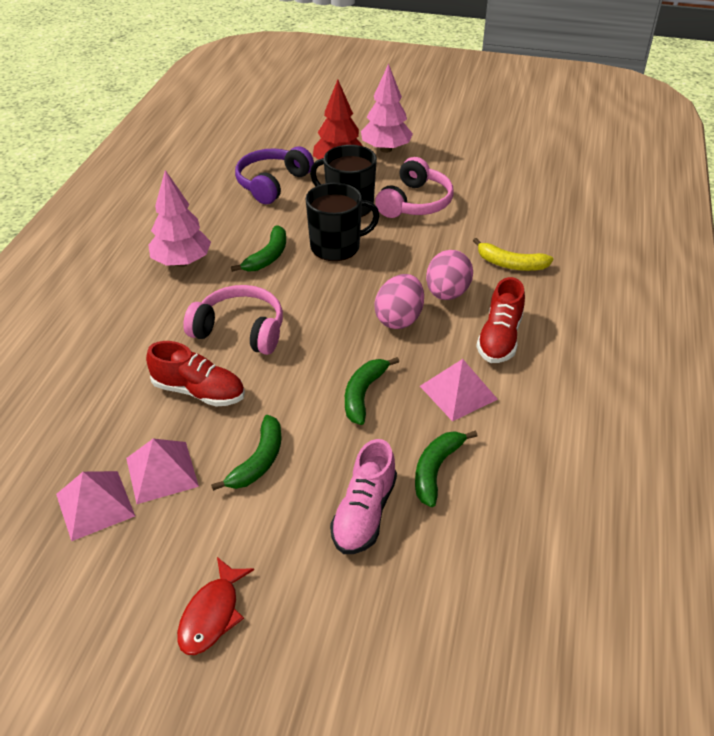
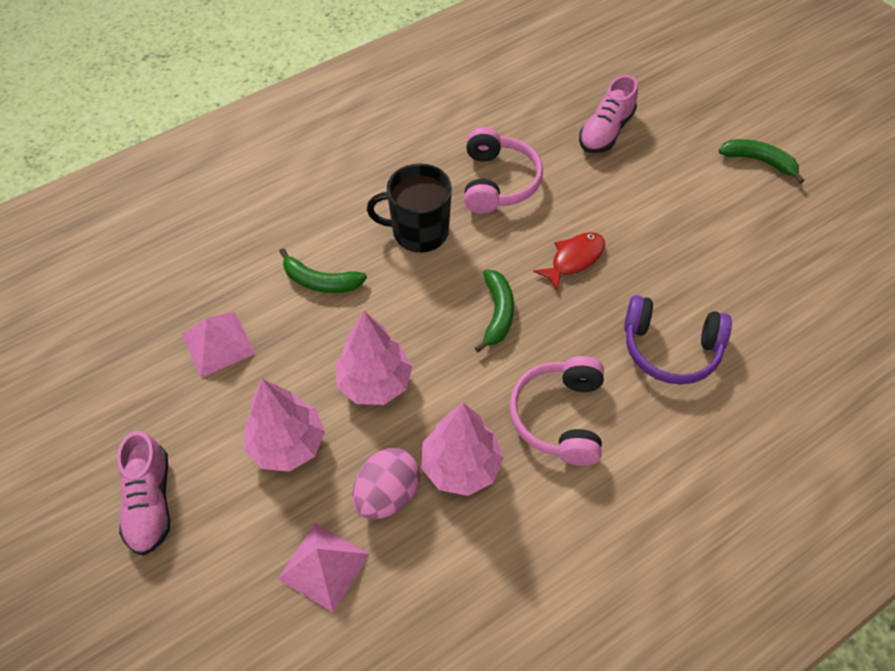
black mug: 2 -> 1
green banana: 4 -> 3
pink egg: 2 -> 1
pink pyramid: 3 -> 2
pink shoe: 1 -> 2
pink tree: 2 -> 3
red shoe: 2 -> 0
red tree: 1 -> 0
yellow banana: 1 -> 0

